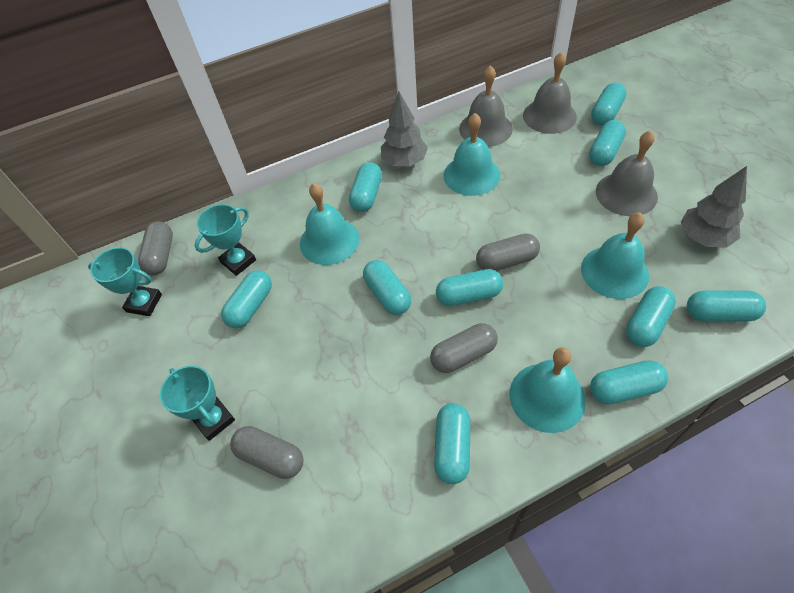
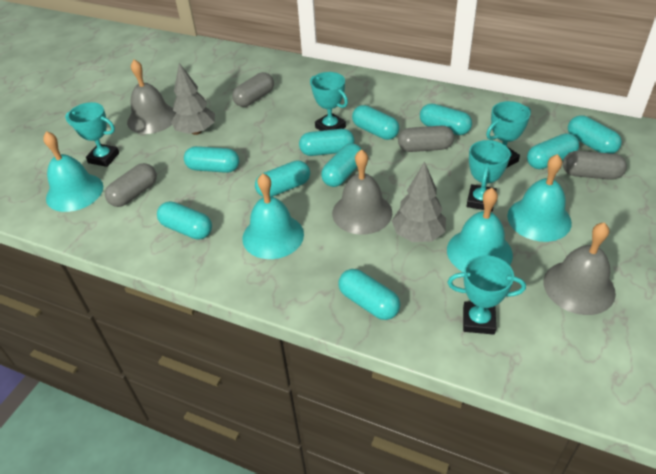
turquoise trophy: 3 -> 5

